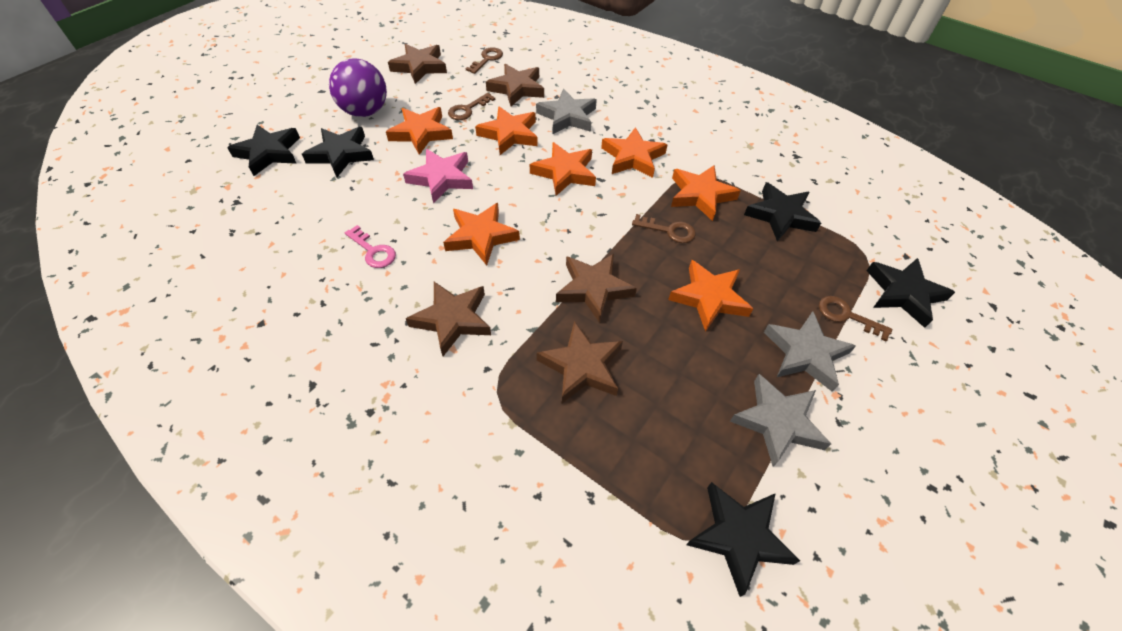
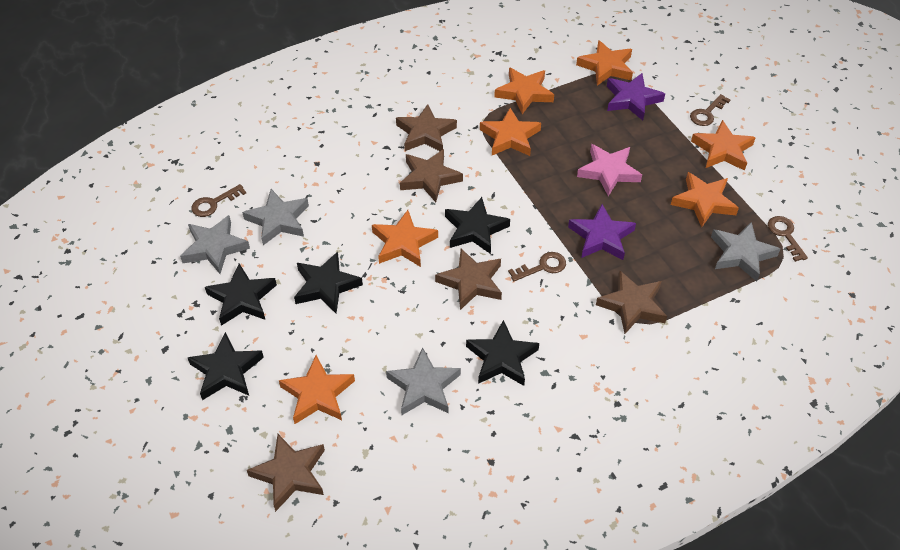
grey star: 3 -> 4
pink key: 1 -> 0
purple ball: 1 -> 0
purple star: 0 -> 2

